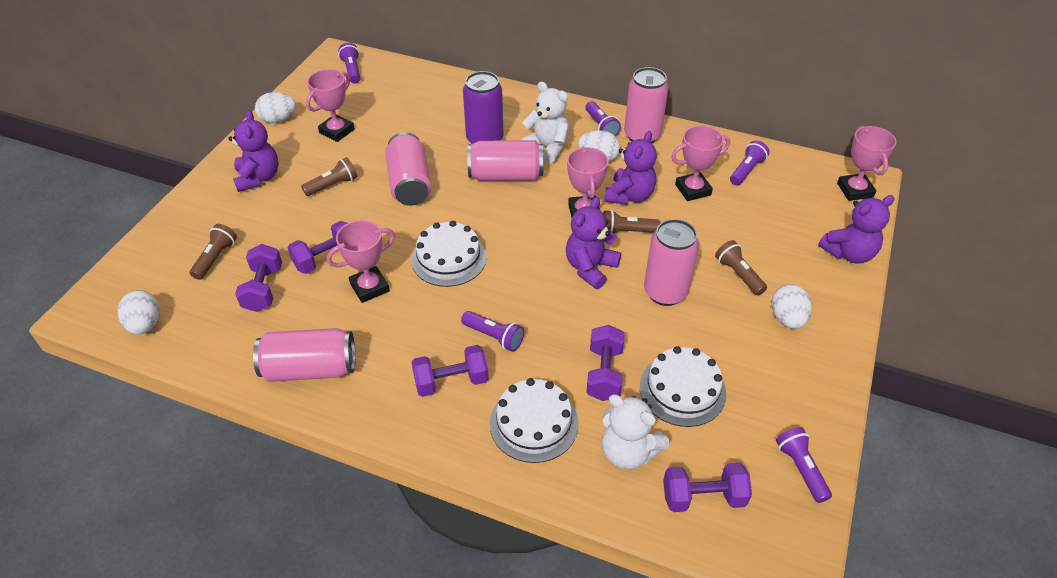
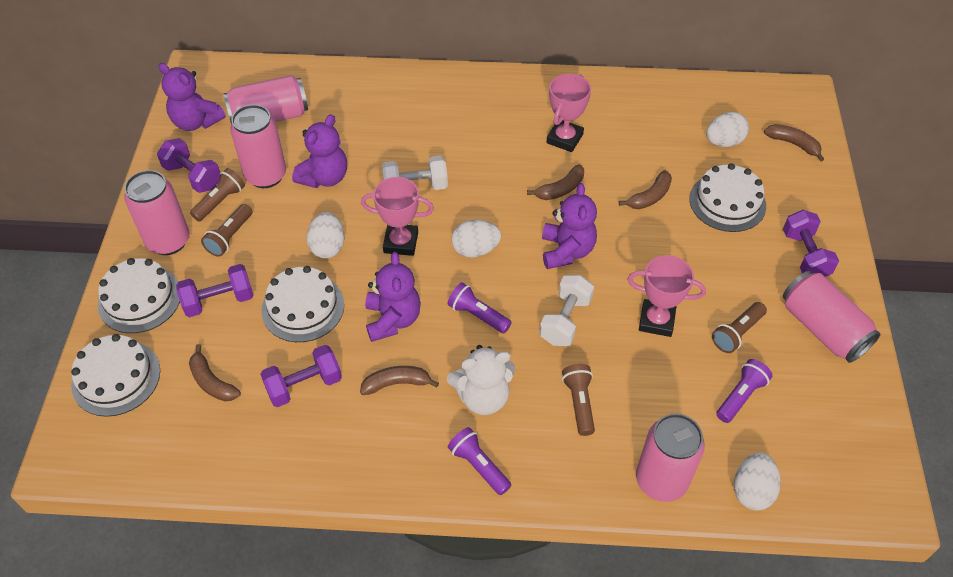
brown banana: 0 -> 5
pink trophy: 5 -> 3
purple can: 1 -> 0
purple dumbbell: 5 -> 4
purple flashlight: 5 -> 3
white cake: 3 -> 4
white dumbbell: 0 -> 2
white teddy bear: 2 -> 1

